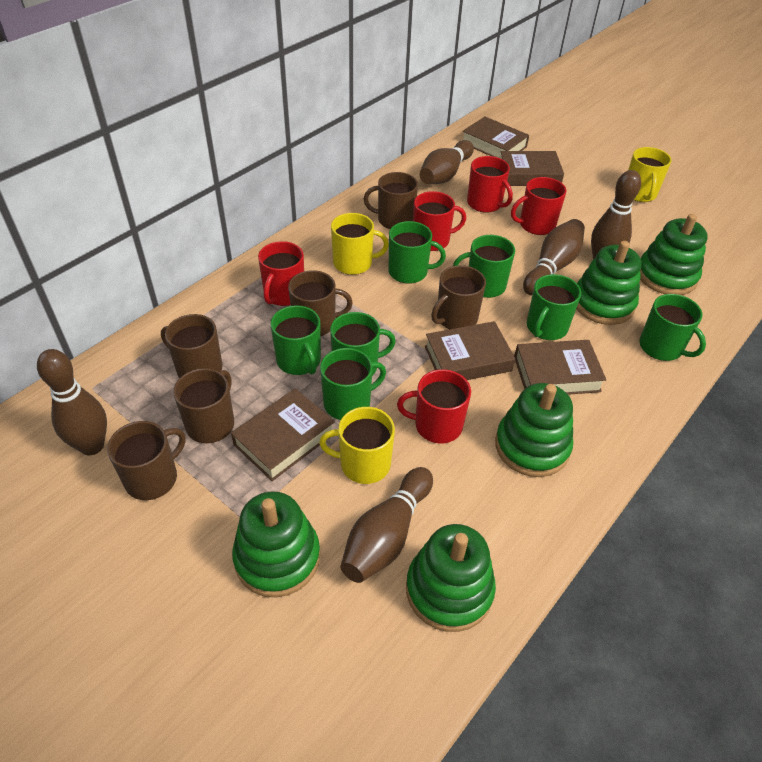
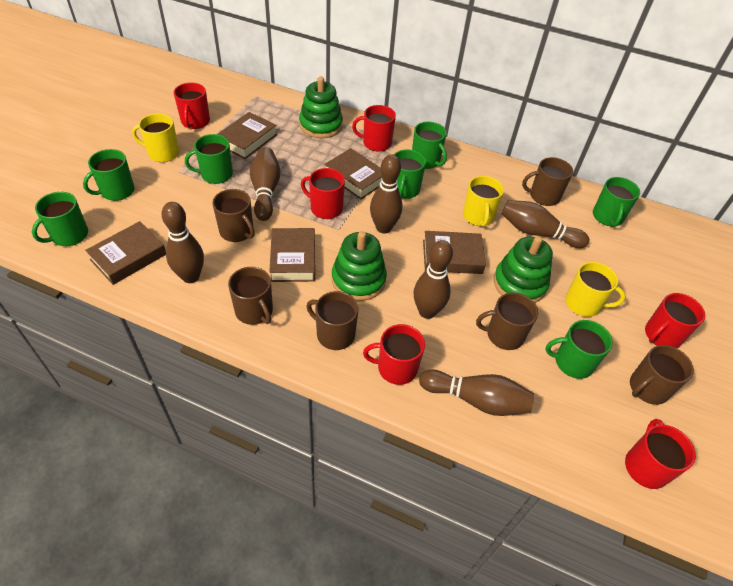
brown bowling pin: 5 -> 6
green stacking toy: 5 -> 3
red mug: 5 -> 6

